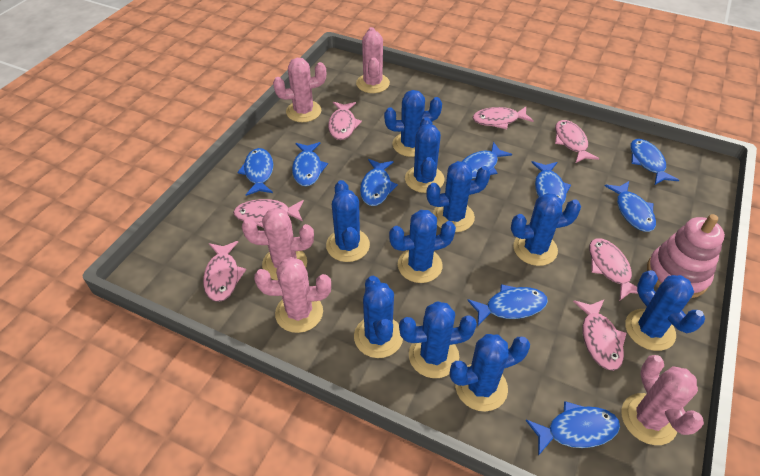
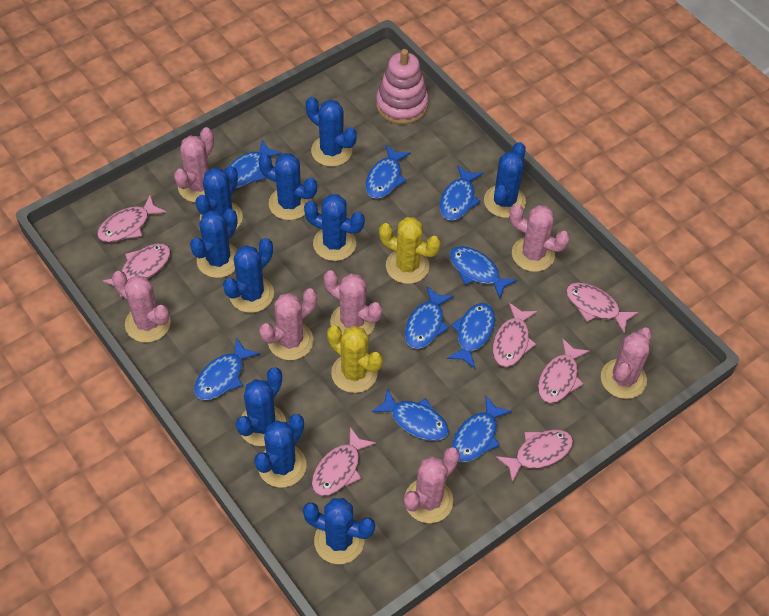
pink cactus: 5 -> 7
yellow cactus: 0 -> 2

